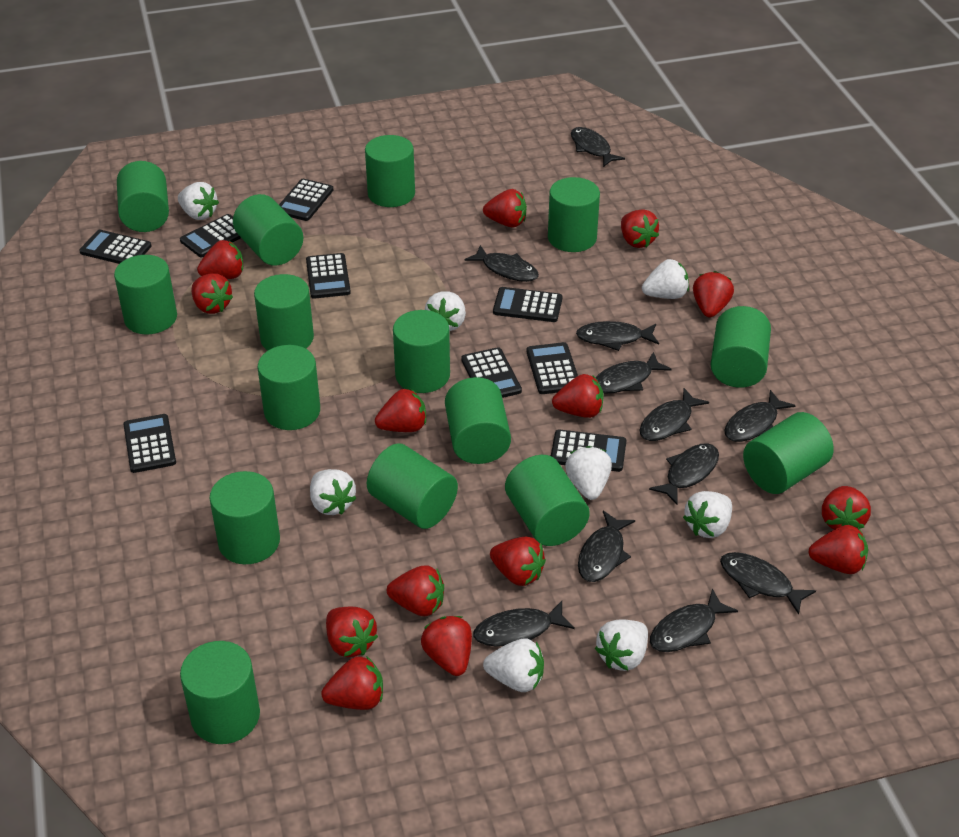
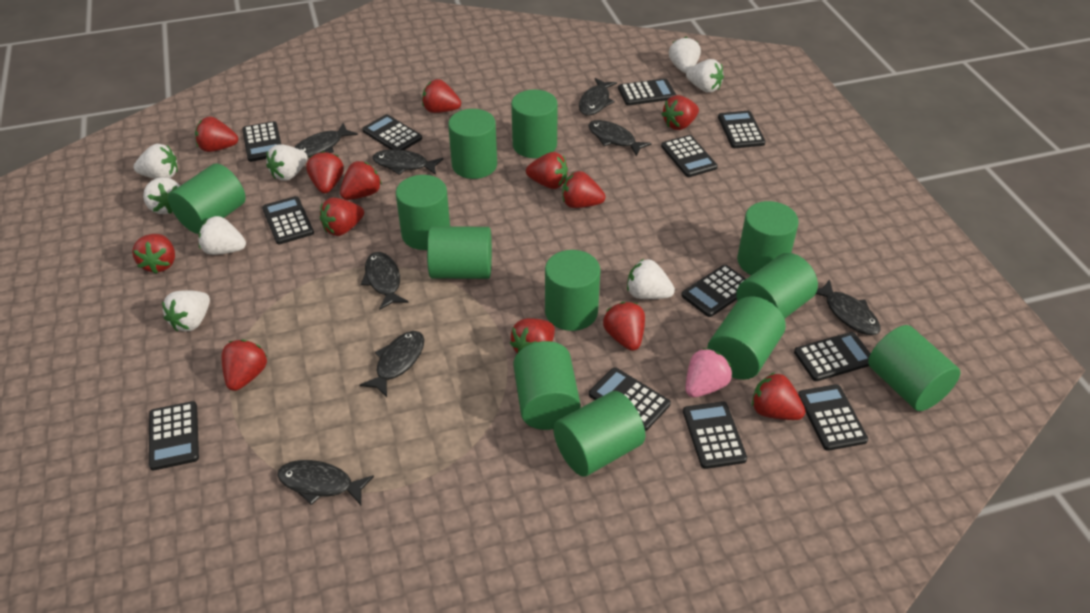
black calculator: 9 -> 12
black fish: 11 -> 8
green cylinder: 15 -> 12
pink strawberry: 0 -> 1
red strawberry: 14 -> 13

